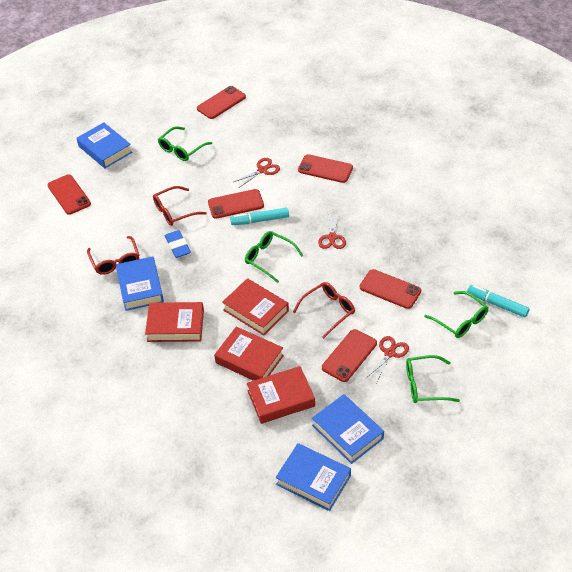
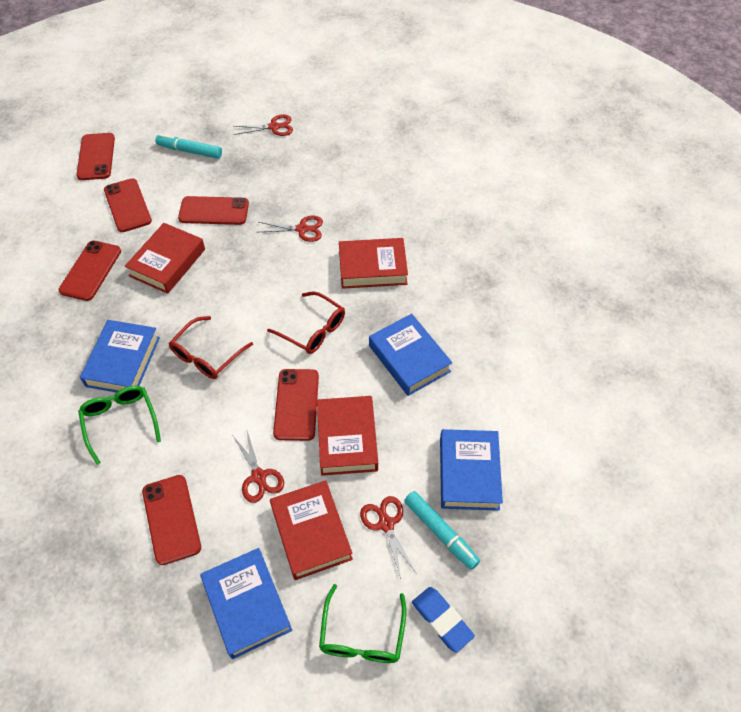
green glasses: 4 -> 2
red glasses: 3 -> 2
red scissors: 3 -> 4

